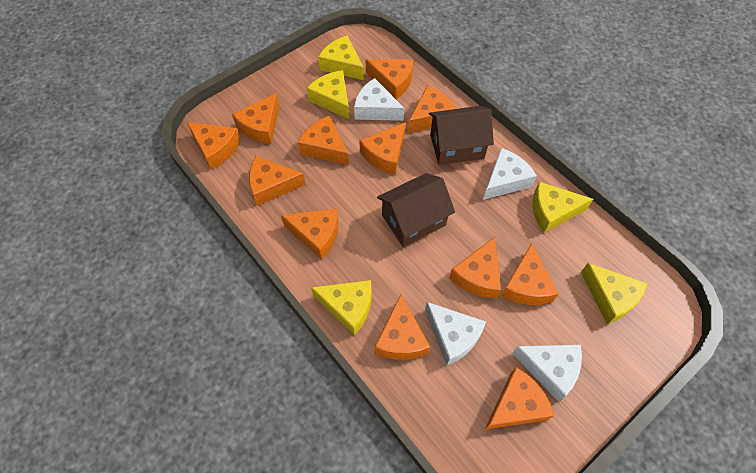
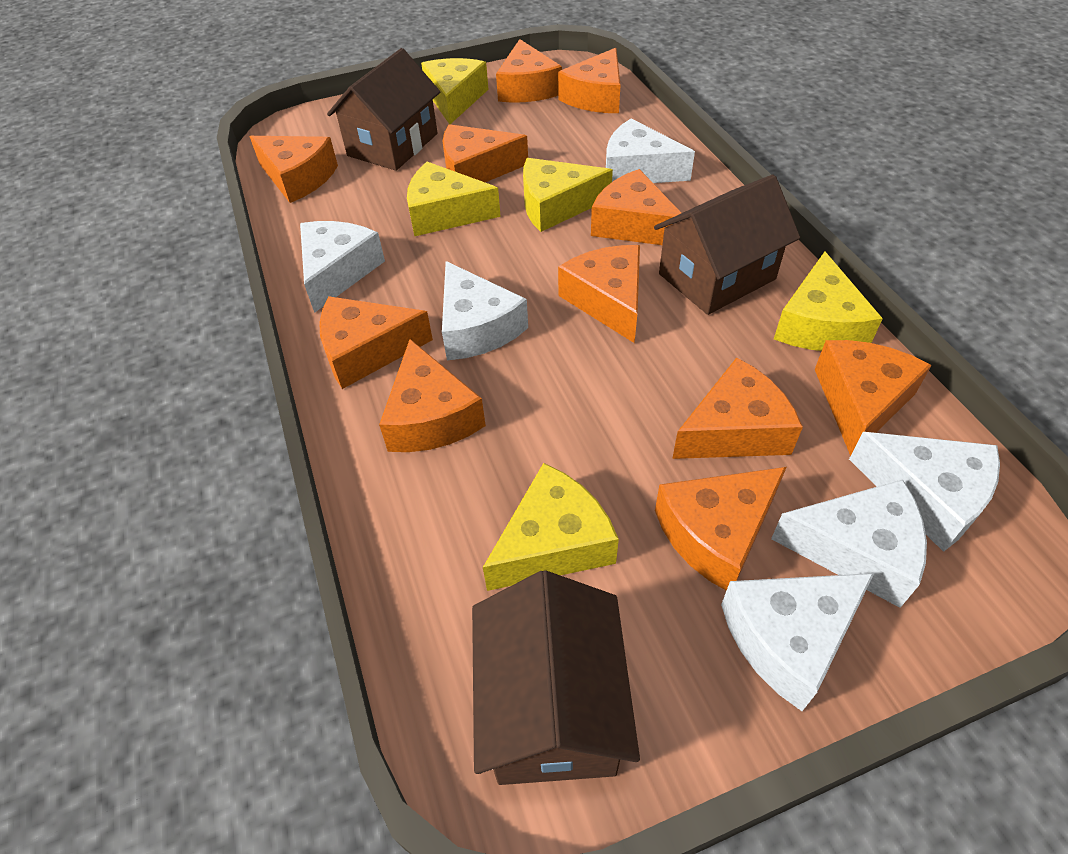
brown house: 2 -> 3
orange cheese: 12 -> 11
white cheese: 4 -> 6

